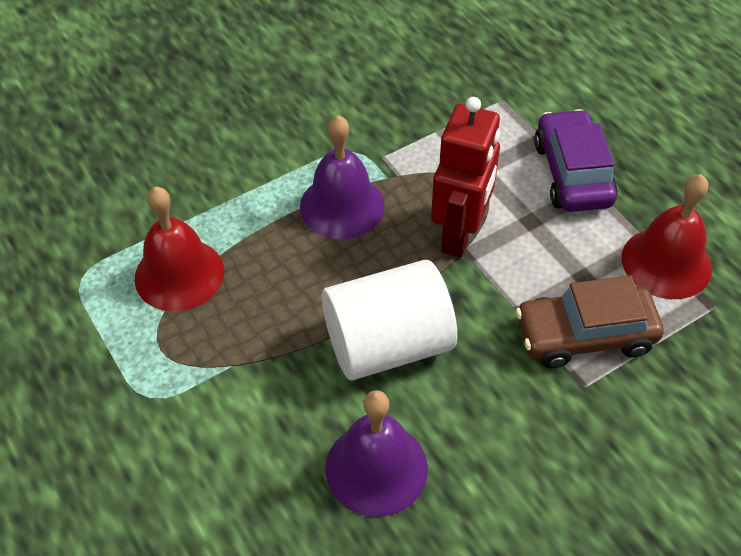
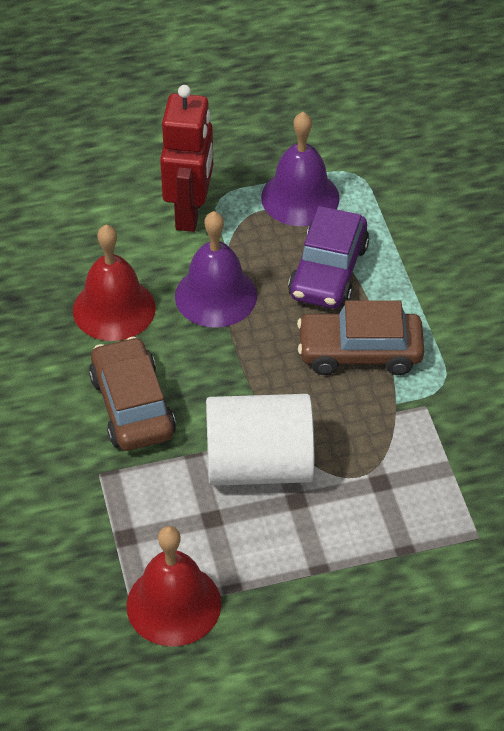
brown car: 1 -> 2

